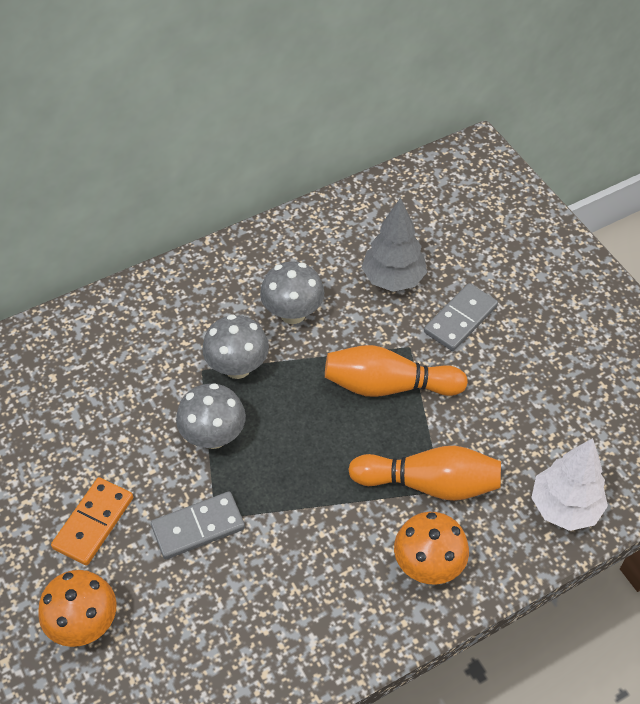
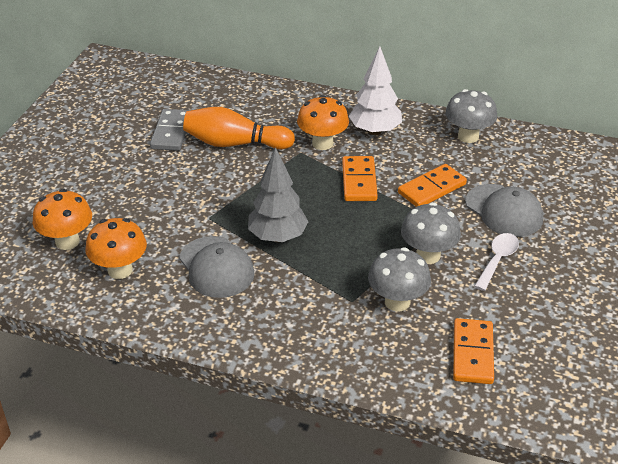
grey cap: 0 -> 2
grey domino: 2 -> 1
orange bowling pin: 2 -> 1
orange domino: 1 -> 3
orange mushroom: 2 -> 3
white spoon: 0 -> 1

